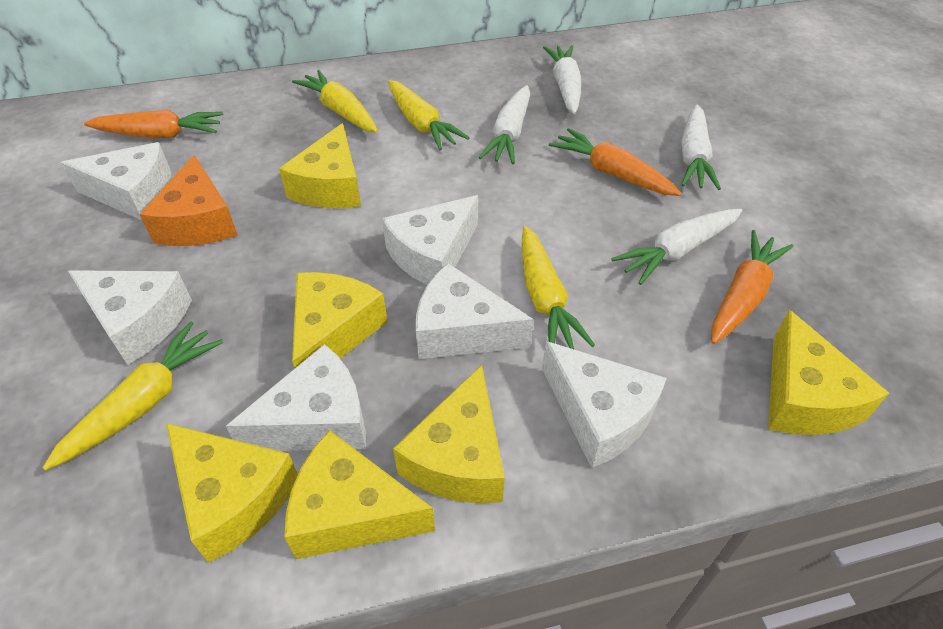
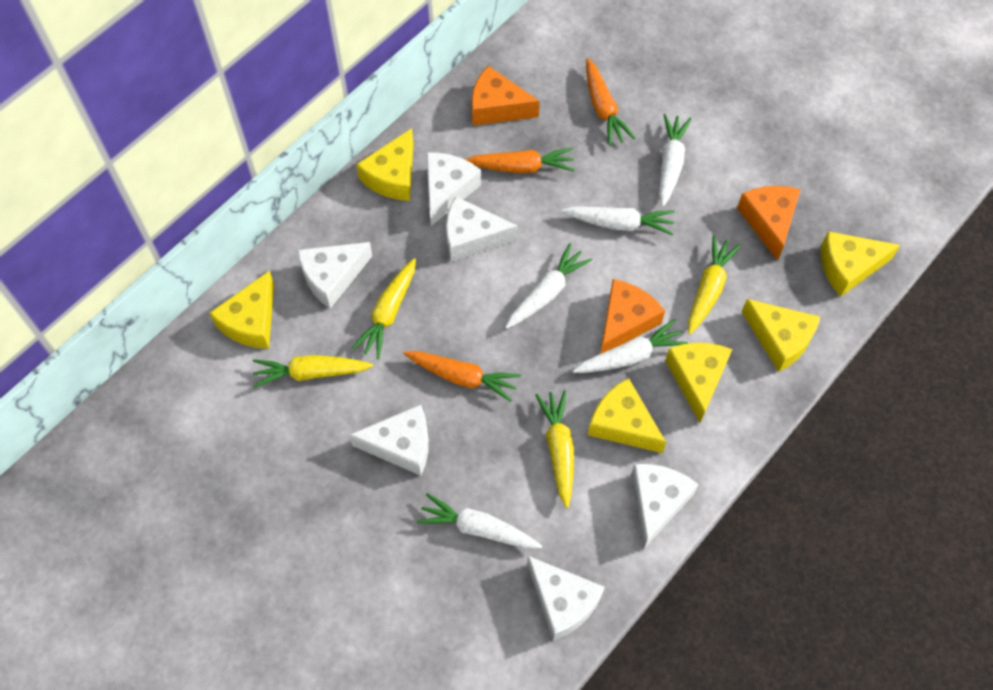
orange cheese: 1 -> 3
white carrot: 4 -> 5

